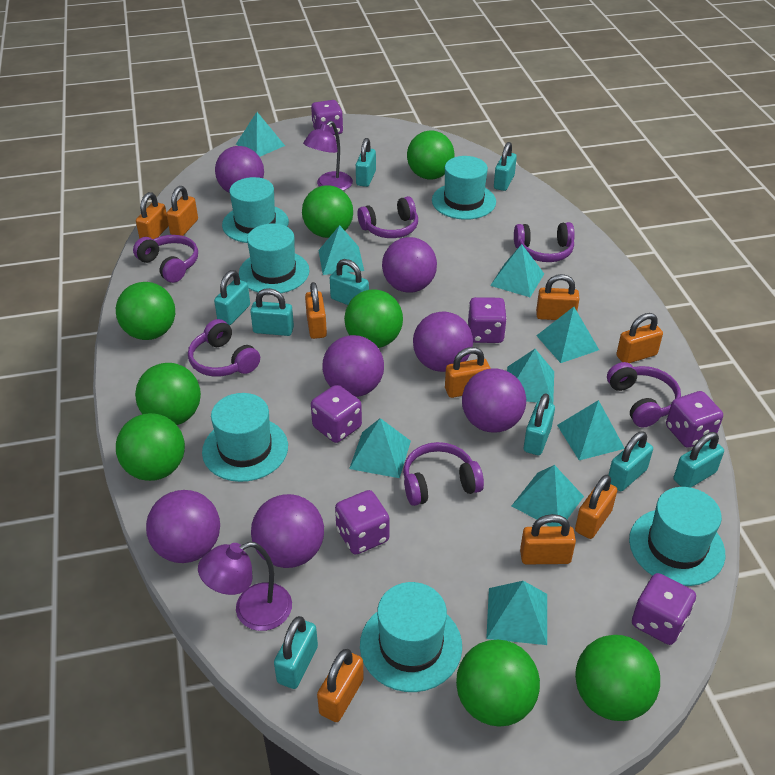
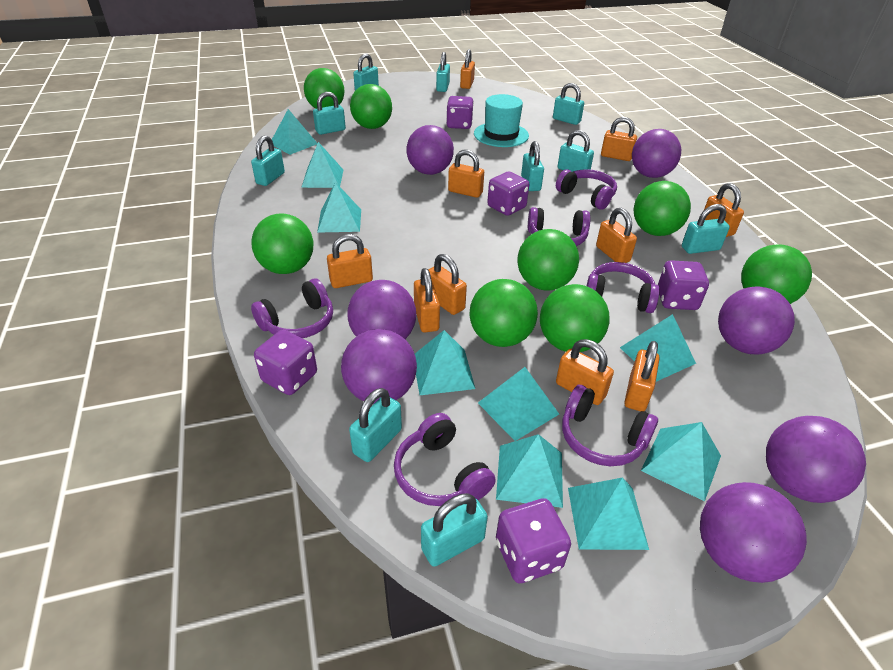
orange padlock: 9 -> 10
purple dice: 6 -> 5
purple lamp: 2 -> 0
turquoise hat: 6 -> 1
turquoise padlock: 9 -> 10

